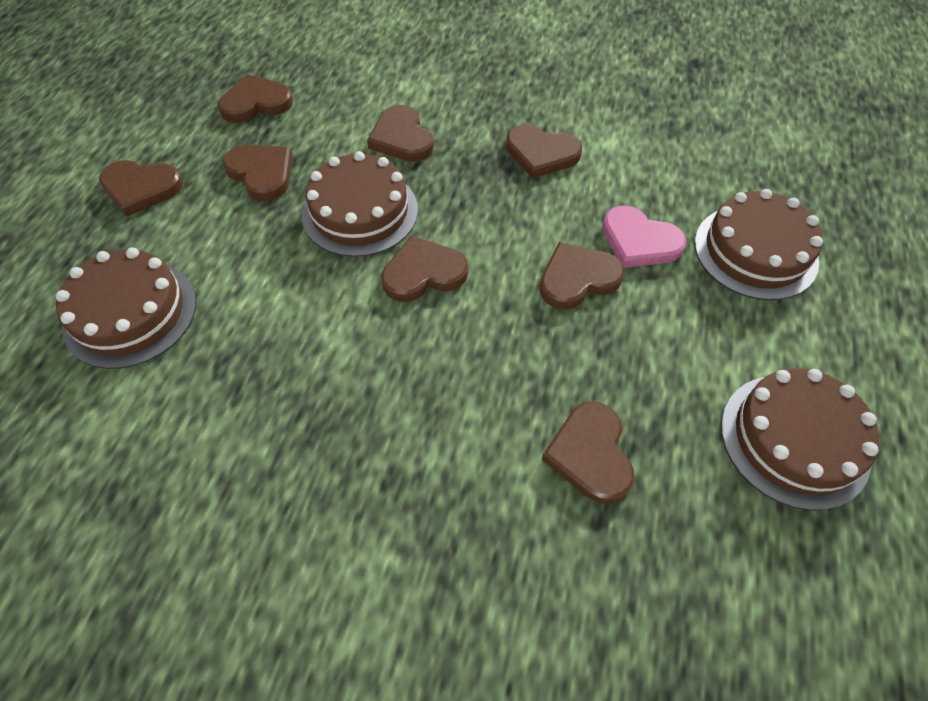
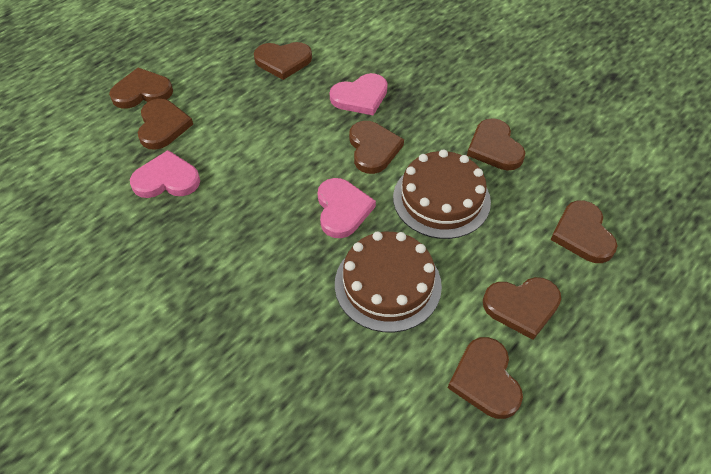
brown cake: 4 -> 2
pink heart: 1 -> 3

